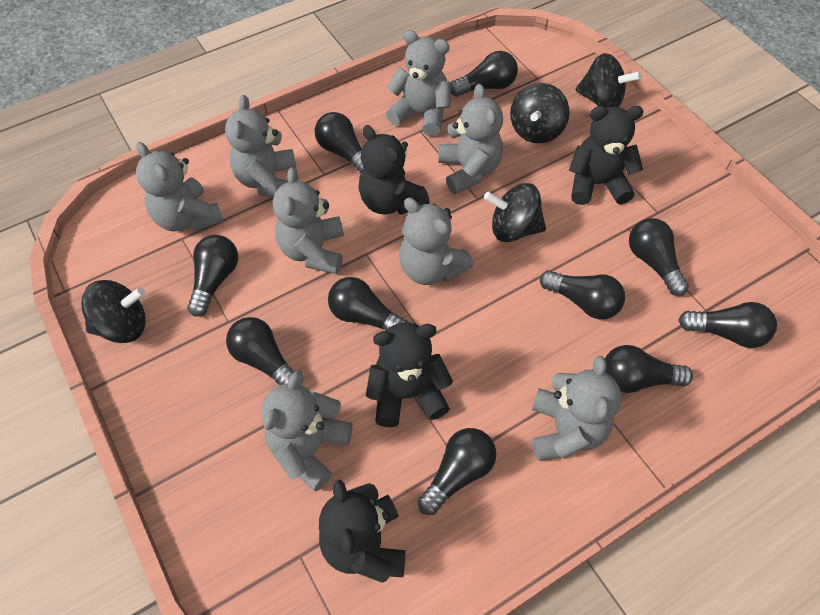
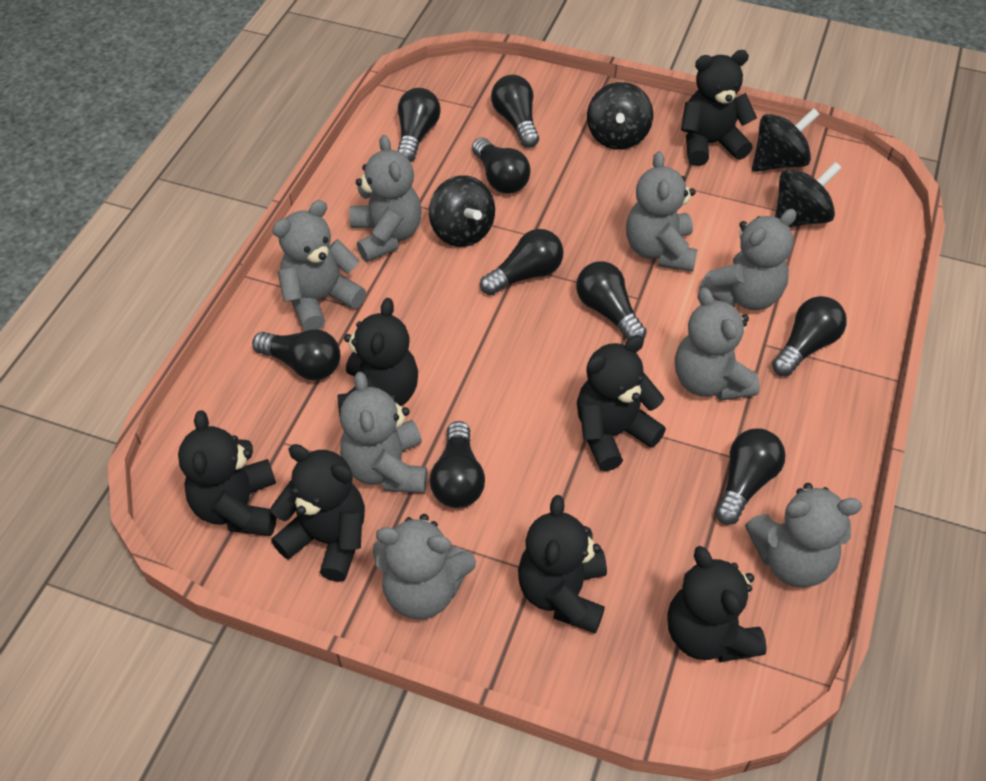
black light bulb: 10 -> 9
black teddy bear: 4 -> 7

